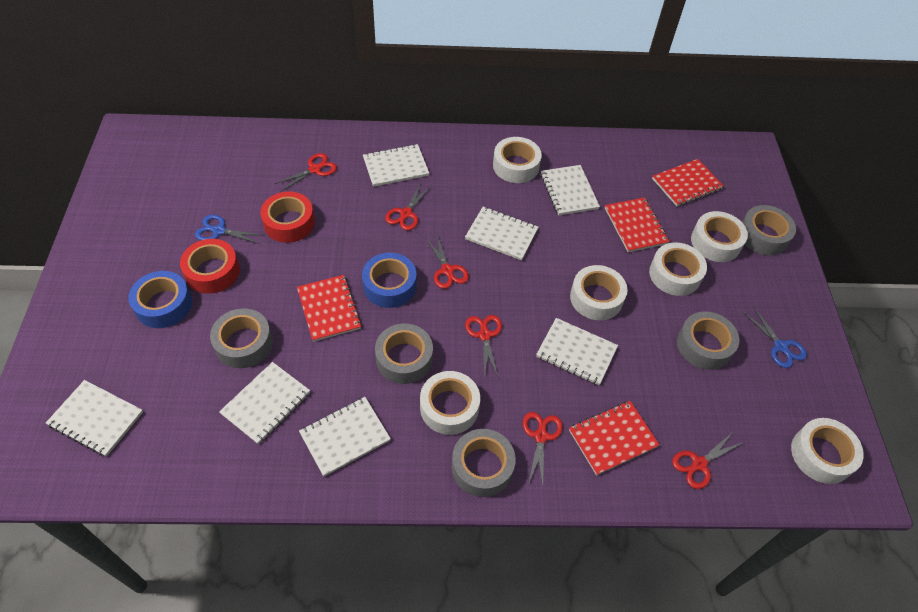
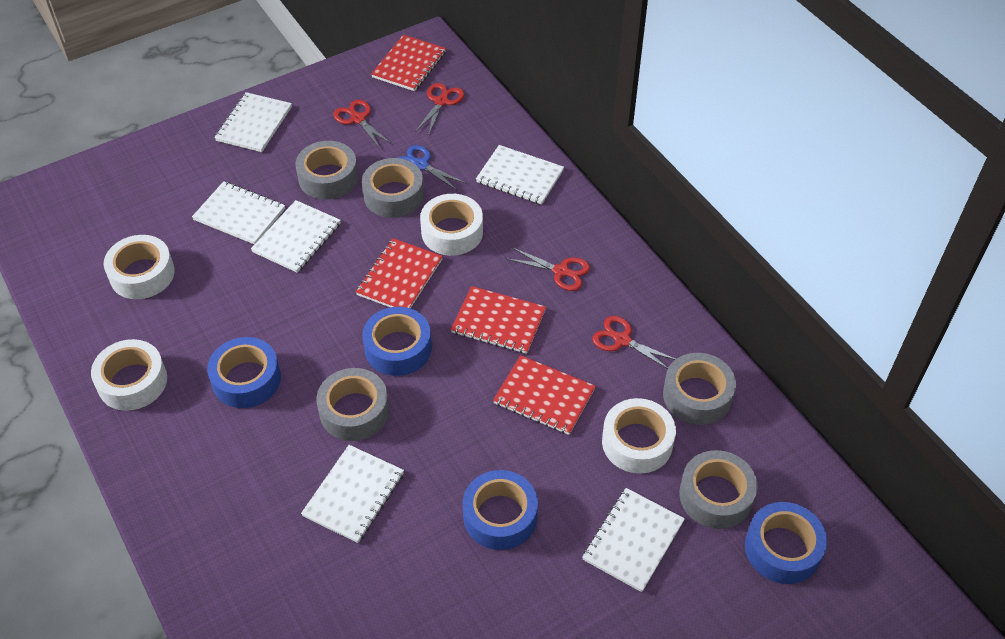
blue scissors: 2 -> 1
blue tape: 2 -> 4
red scissors: 6 -> 4
red tape: 2 -> 0
white notebook: 7 -> 6
white tape: 6 -> 4

